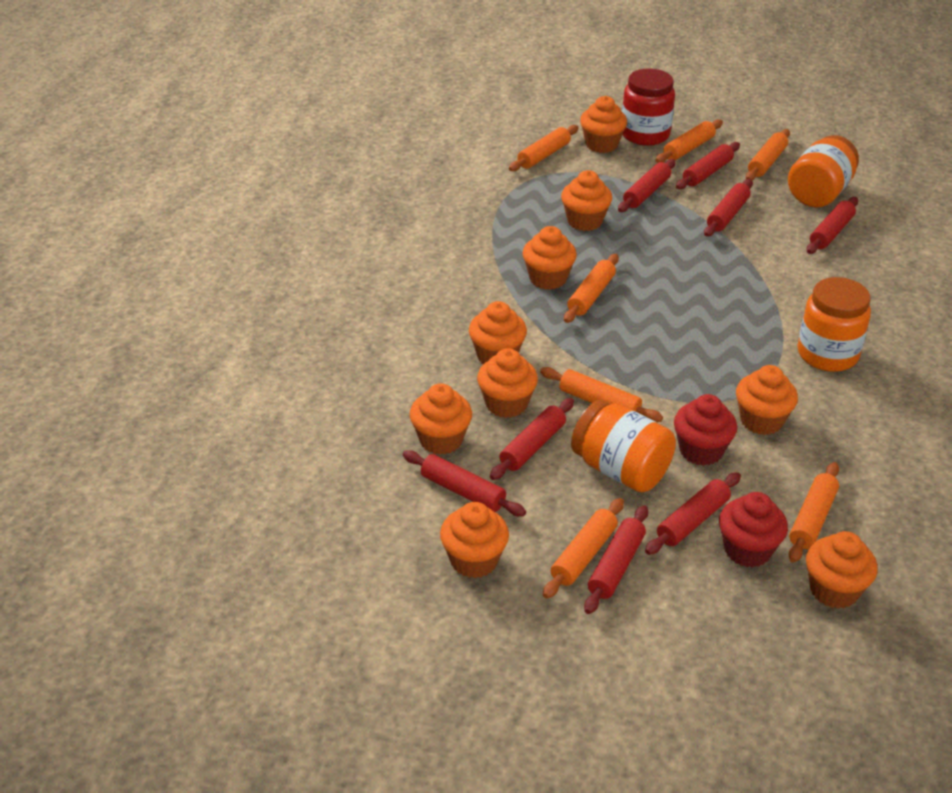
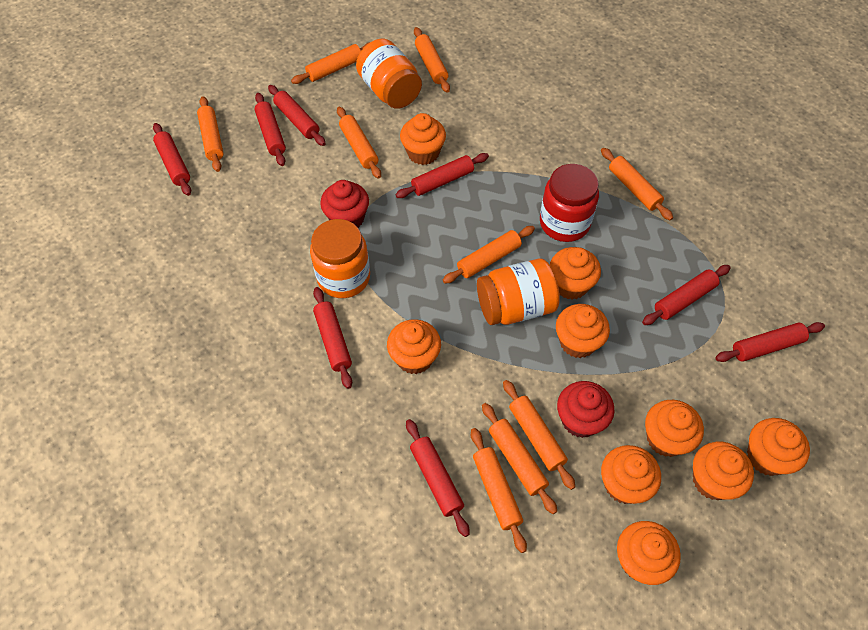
orange rolling pin: 7 -> 9

